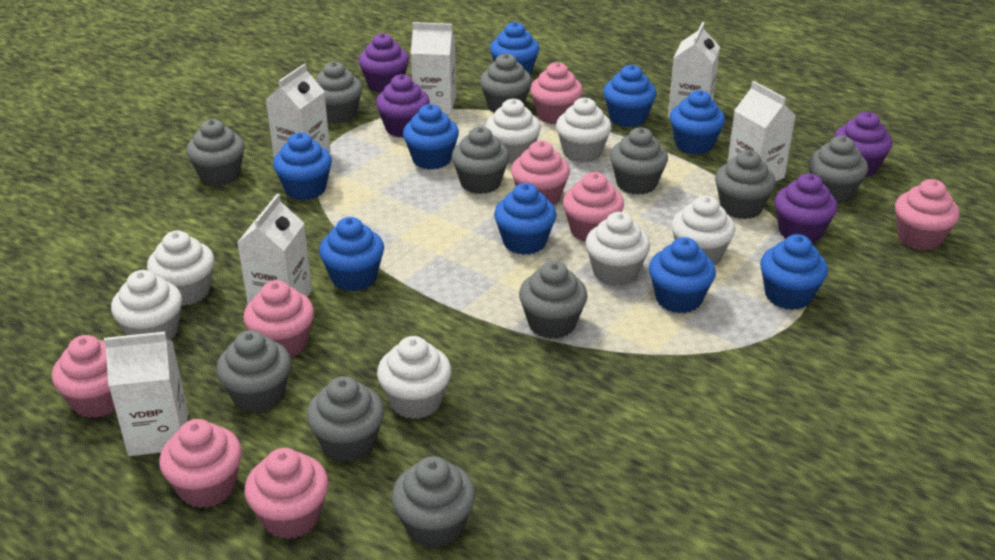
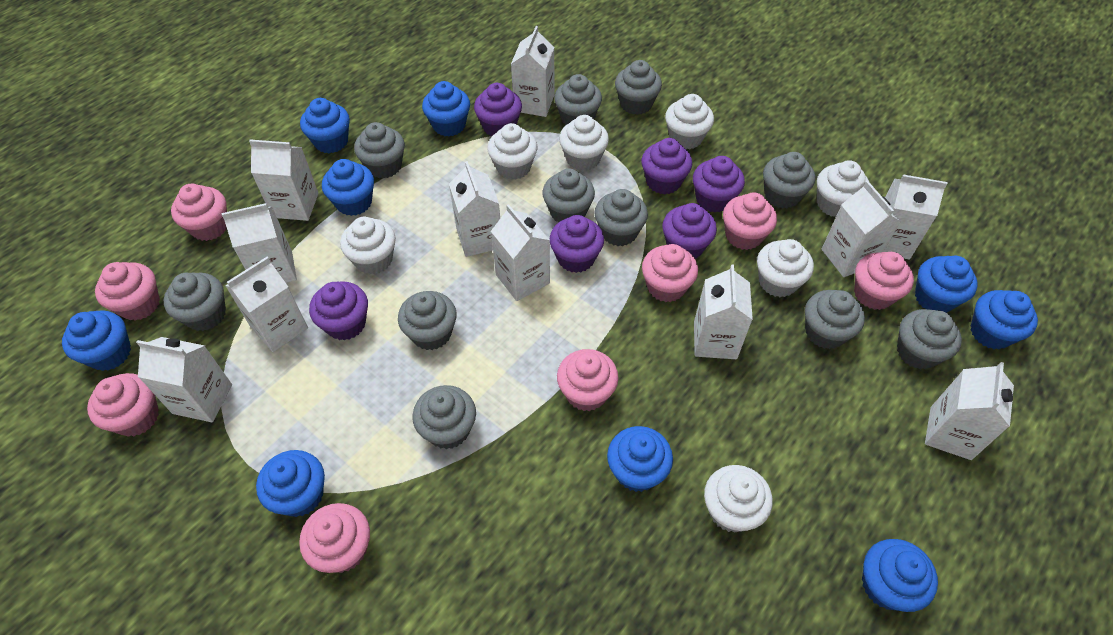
purple cupcake: 4 -> 6
white carton: 6 -> 11

